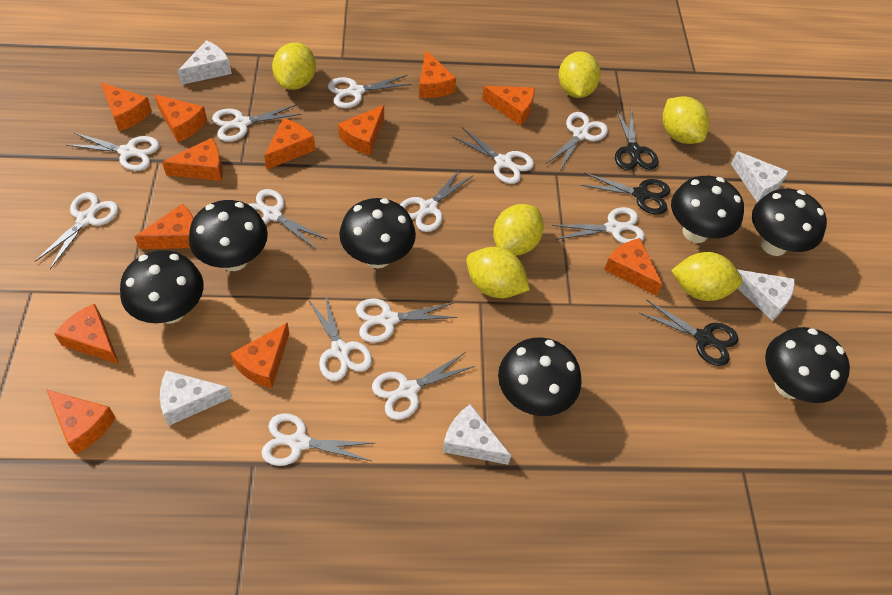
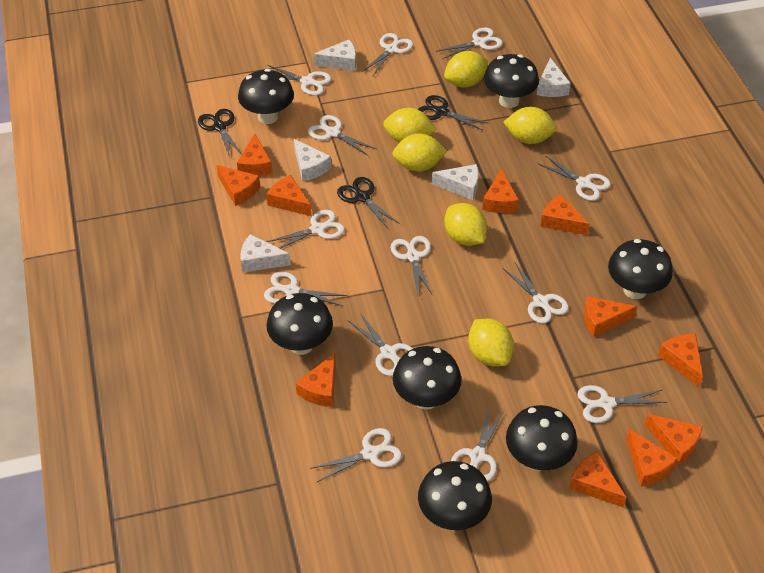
orange cheese: 12 -> 11

